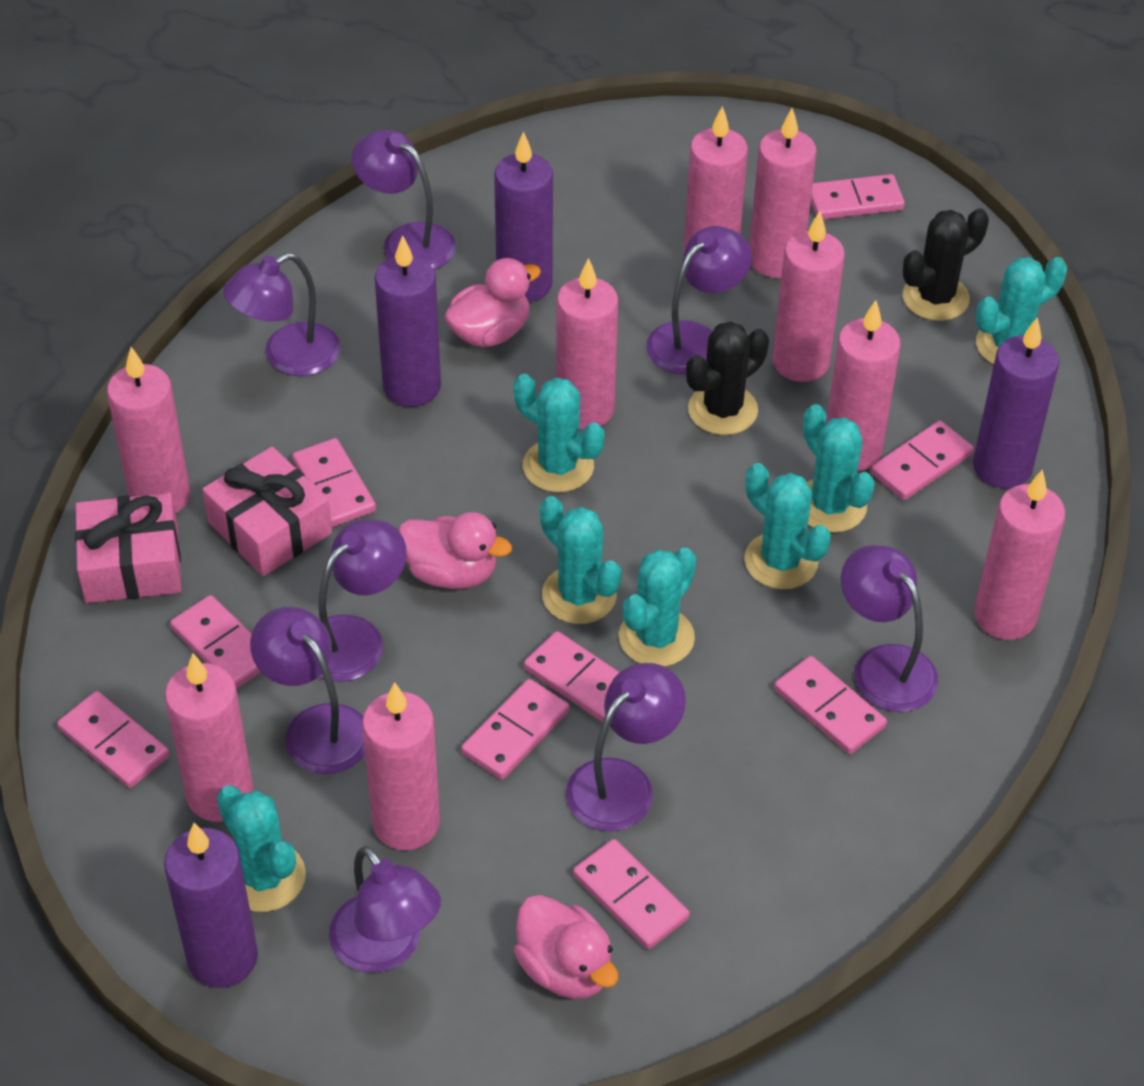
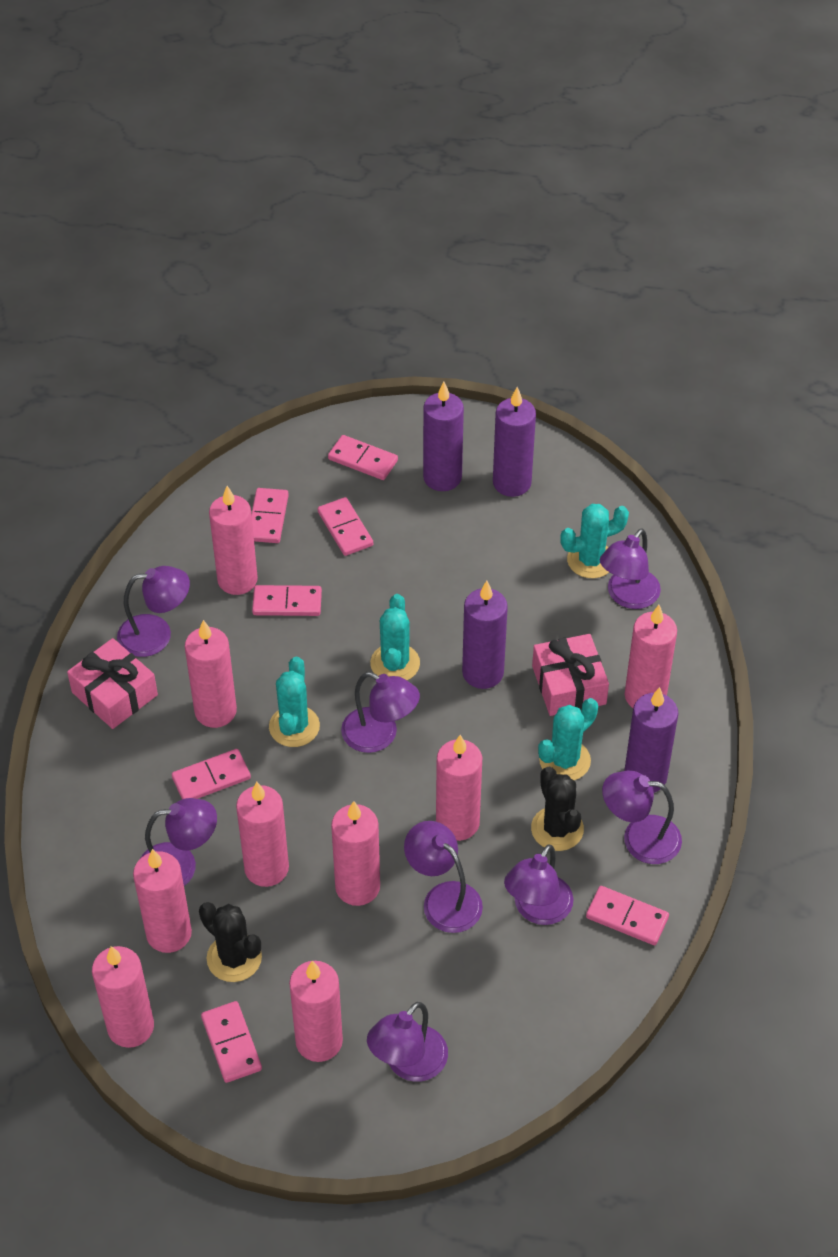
pink domino: 9 -> 7
pink duck: 3 -> 0
turquoise cactus: 7 -> 4

